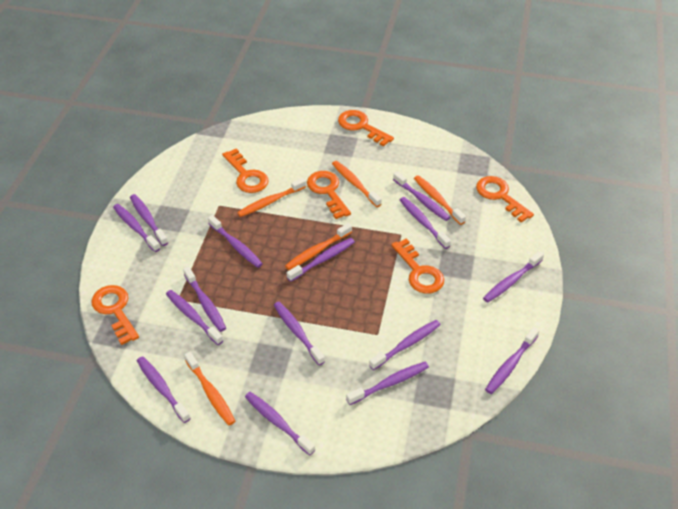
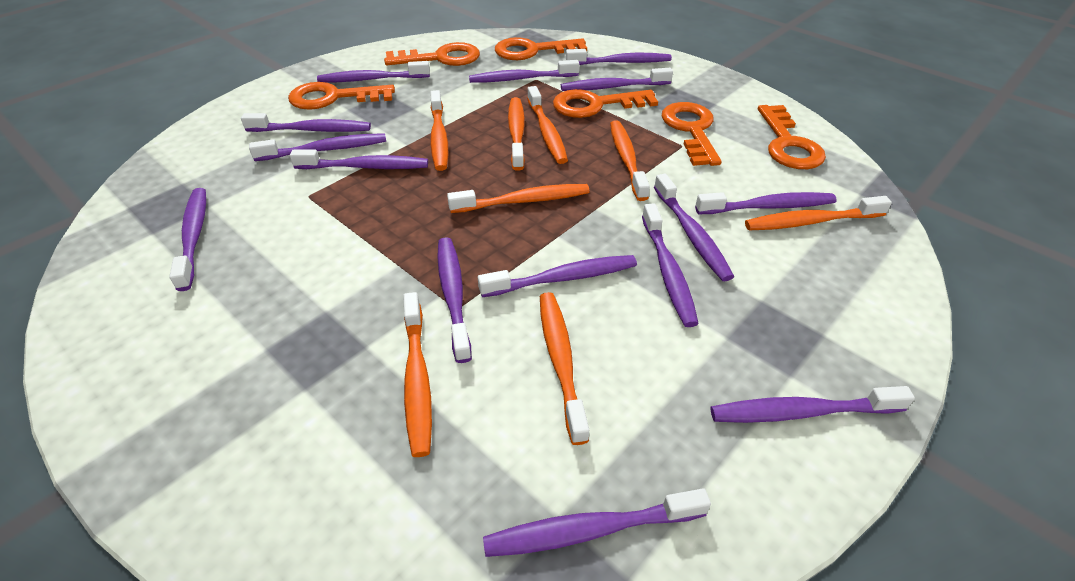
orange toothbrush: 5 -> 8

